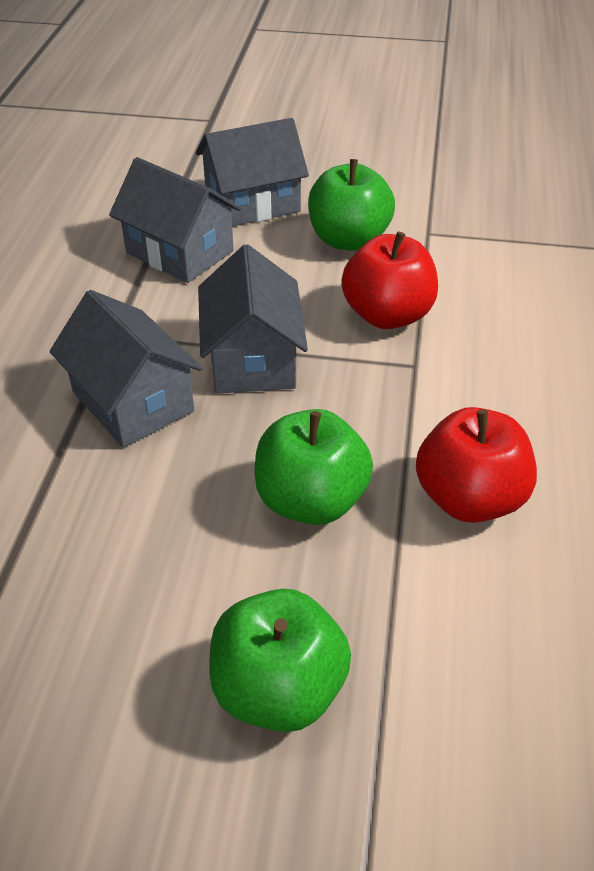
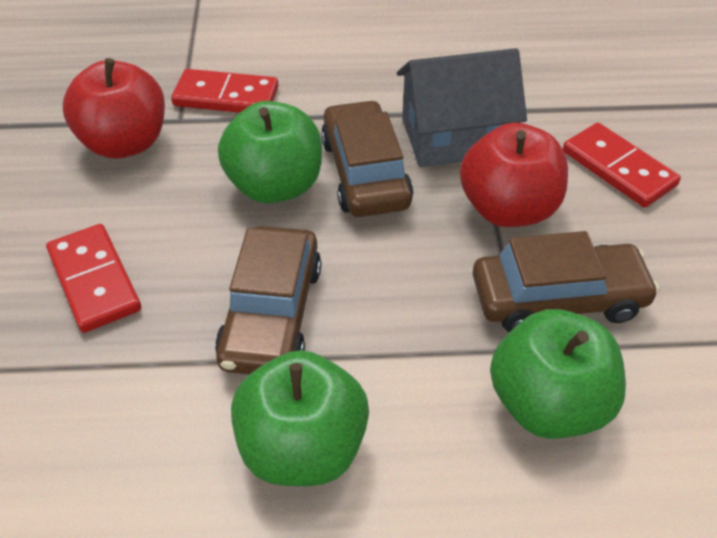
brown car: 0 -> 3
grey house: 4 -> 1
red domino: 0 -> 3

